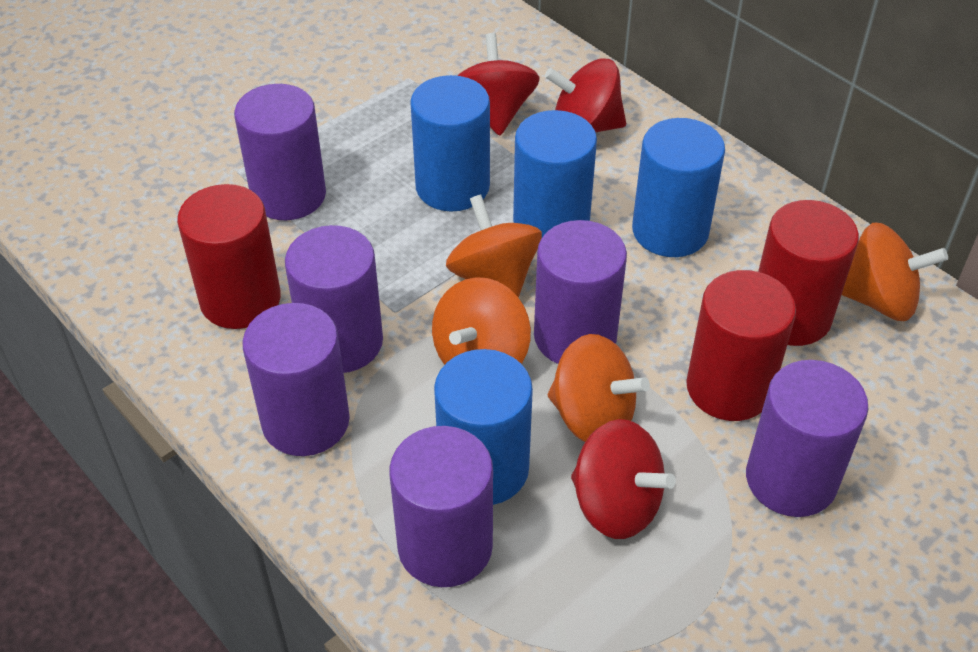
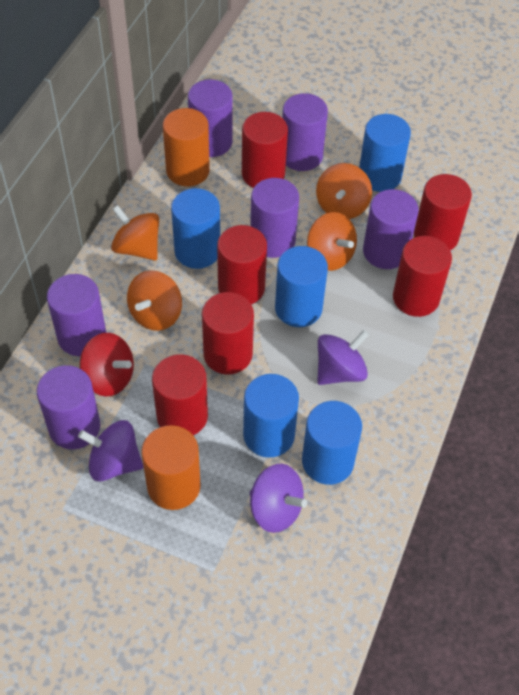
blue cylinder: 4 -> 5
orange cylinder: 0 -> 2
purple spinning top: 0 -> 3
red cylinder: 3 -> 6
red spinning top: 3 -> 1

